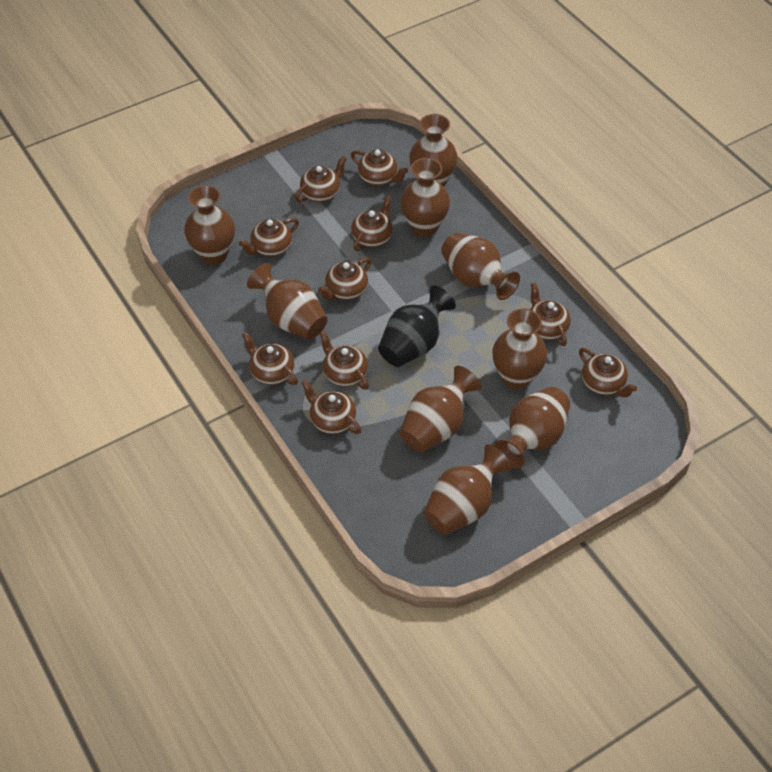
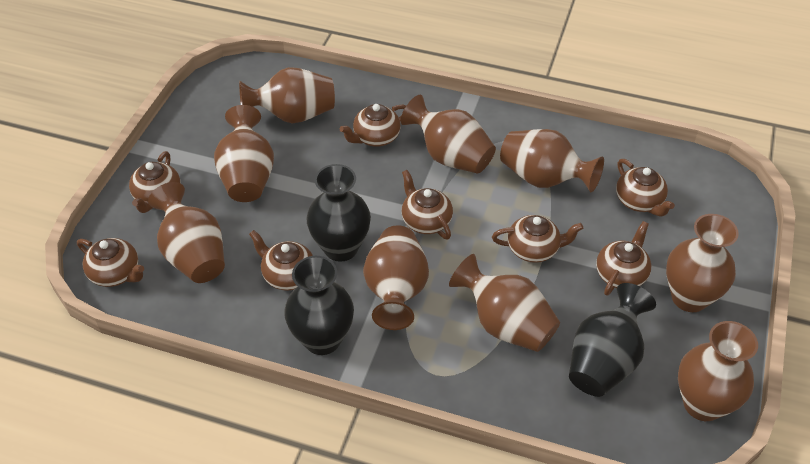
black vase: 1 -> 3
brown teapot: 10 -> 8

